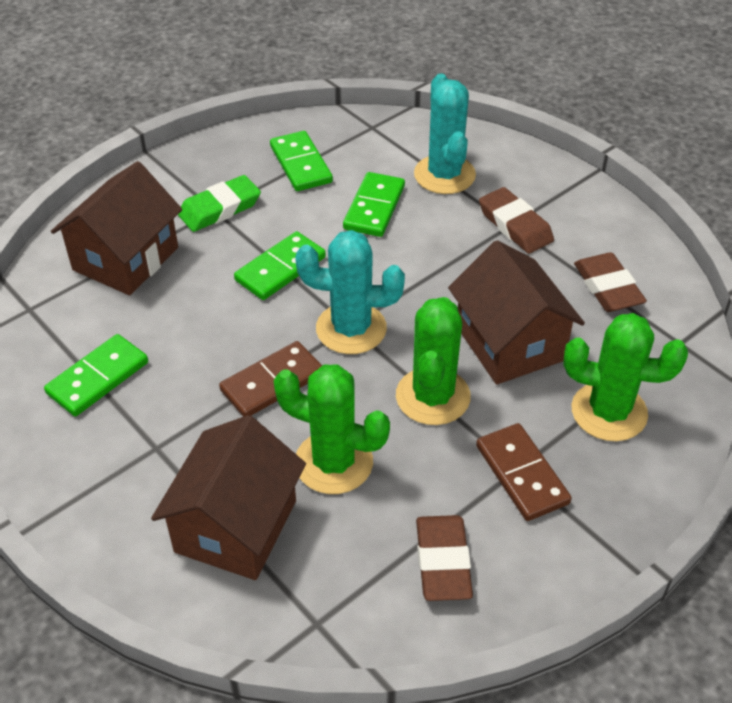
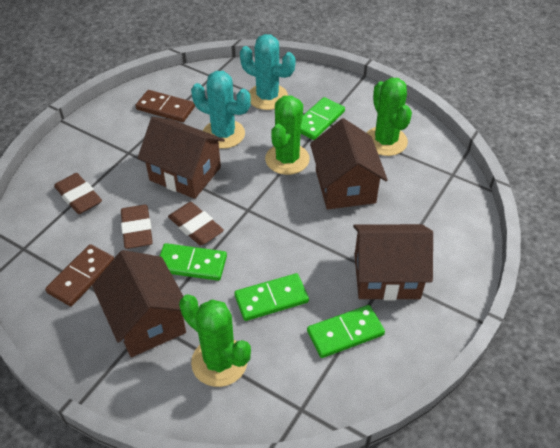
brown house: 3 -> 4
green eraser: 1 -> 0

